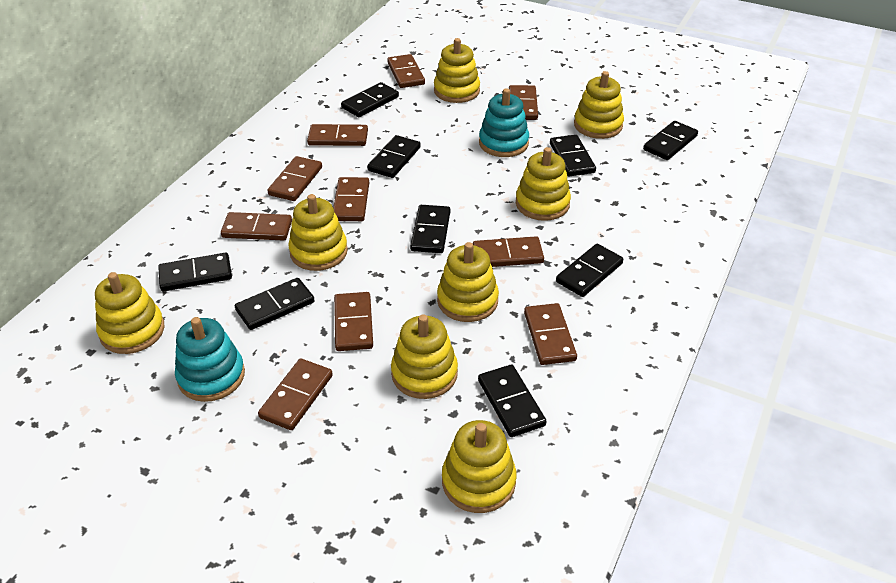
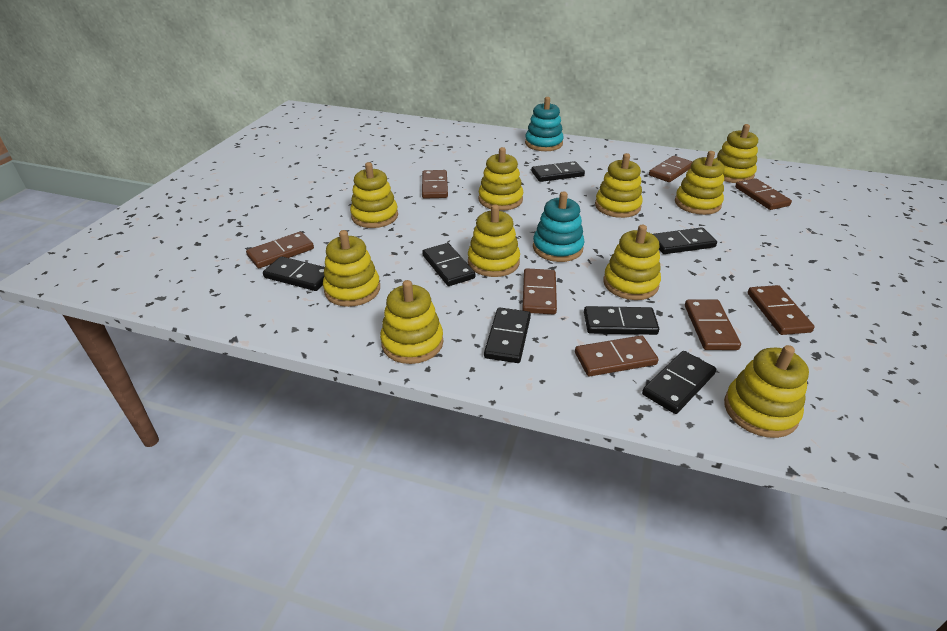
black domino: 9 -> 7
brown domino: 10 -> 8
yellow stacking toy: 8 -> 10

